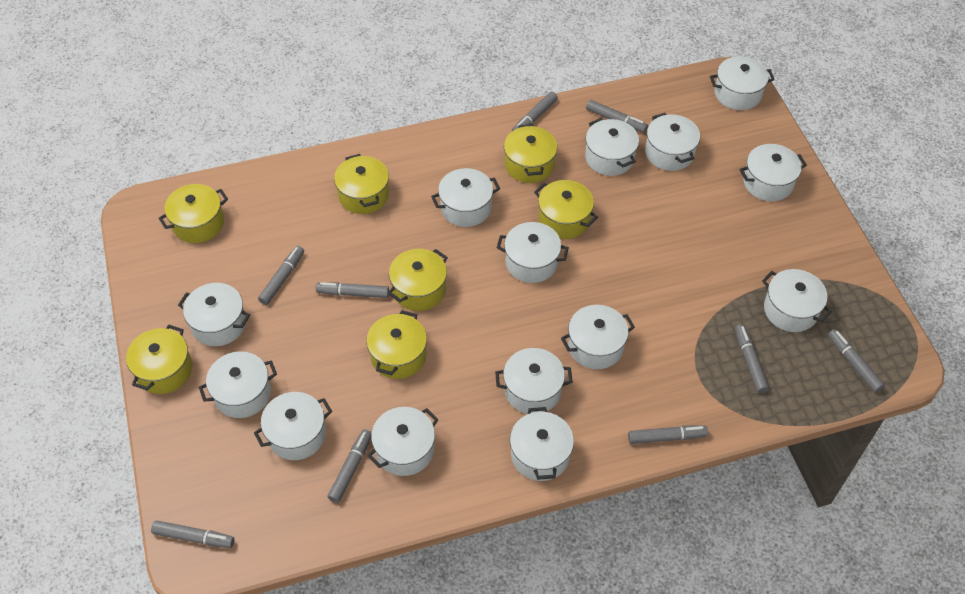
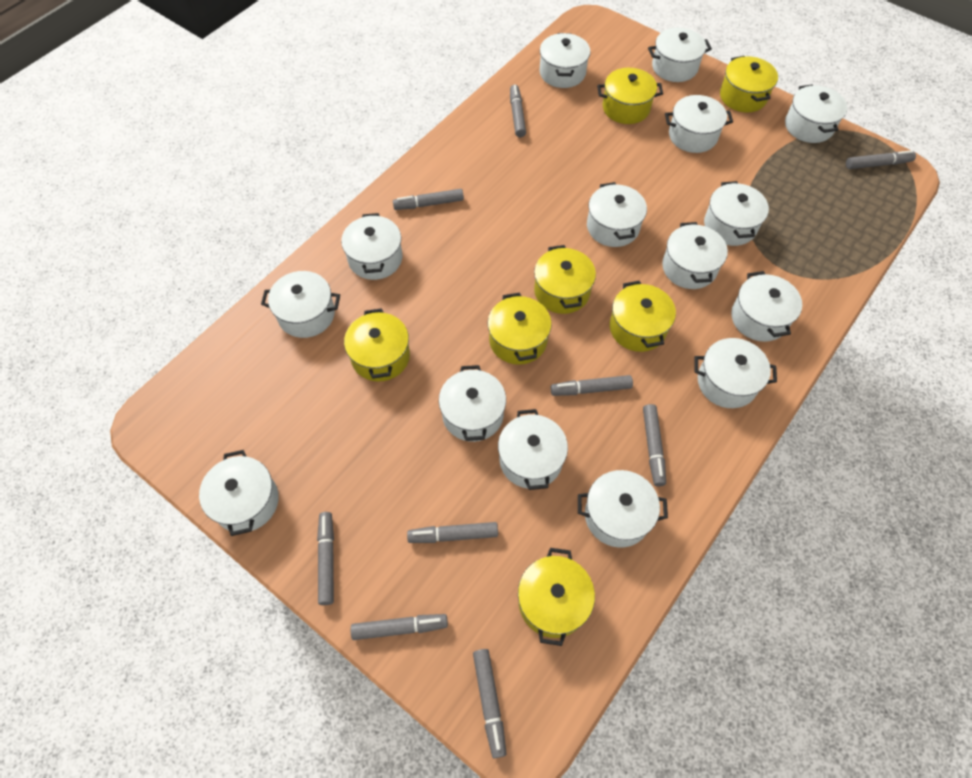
white pot: 14 -> 15

